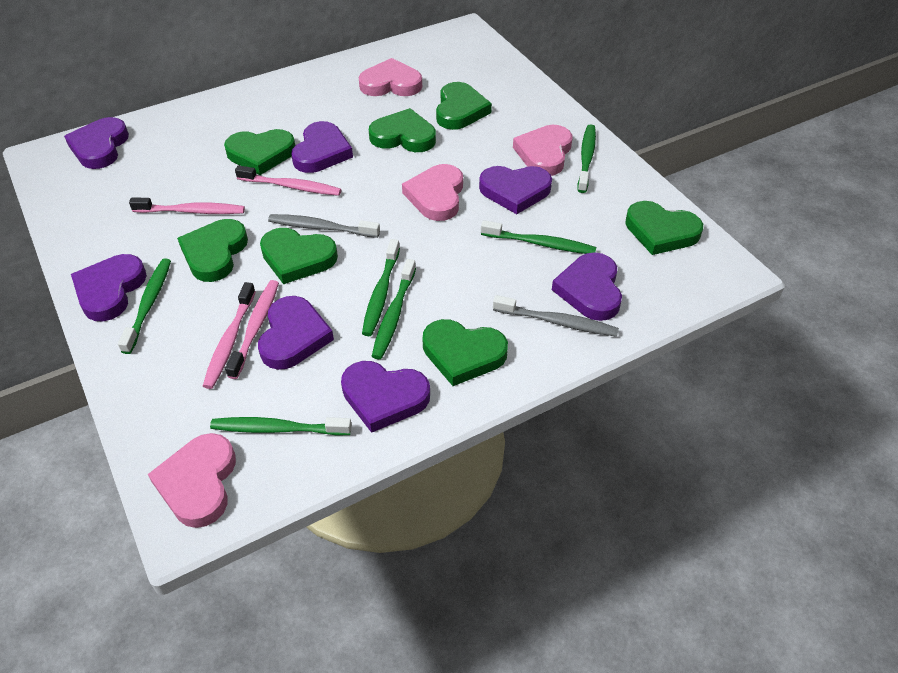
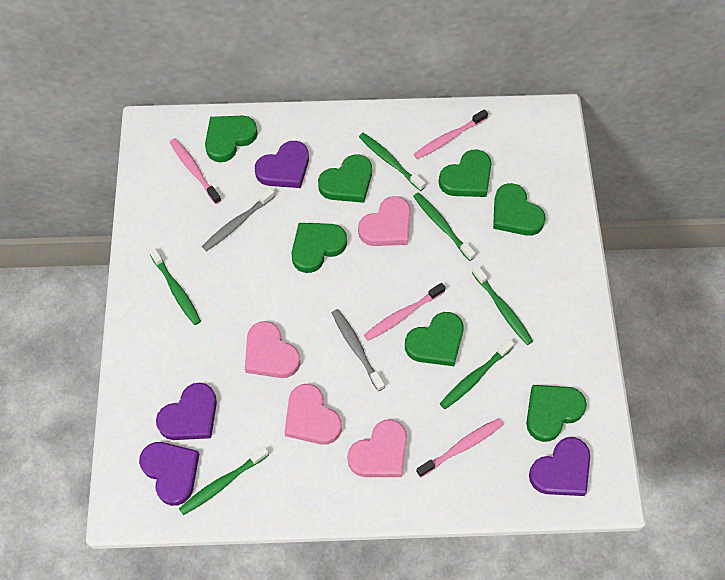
purple heart: 7 -> 4

